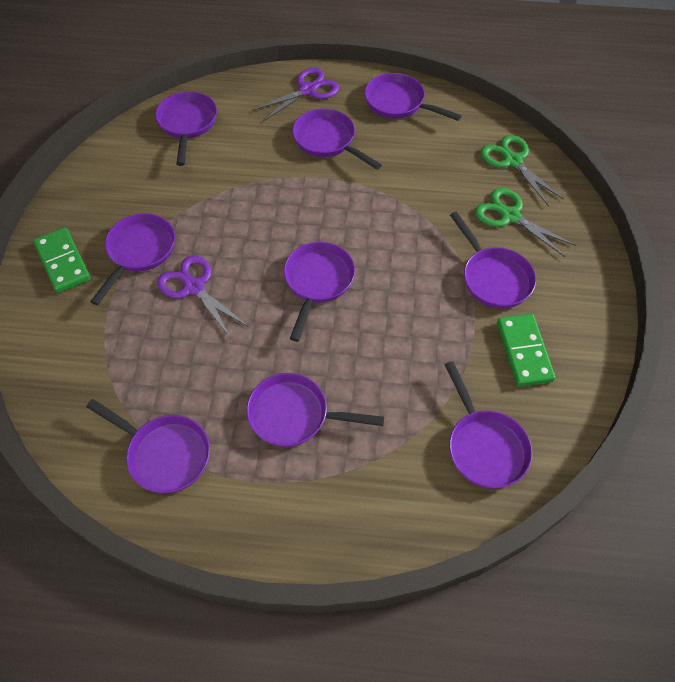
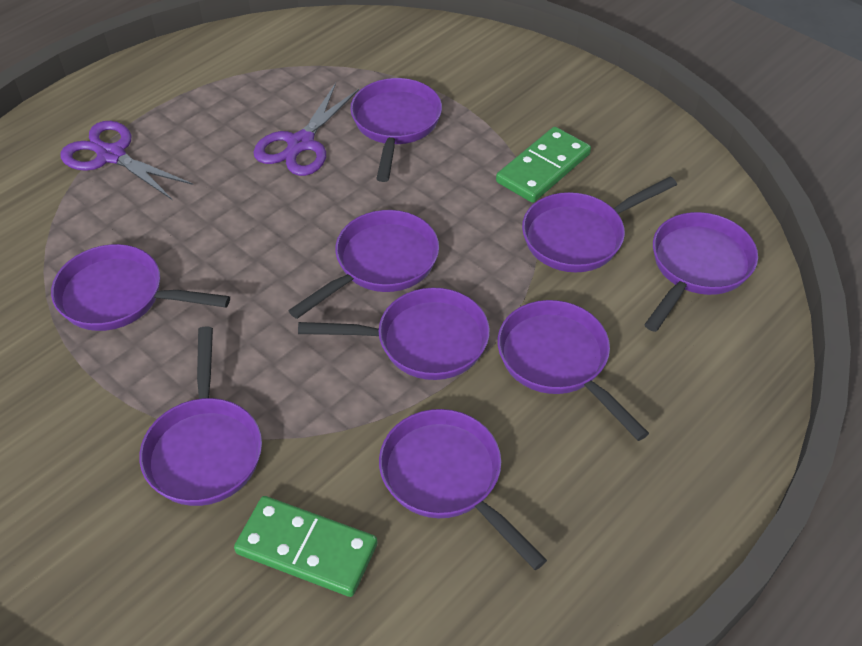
green scissors: 2 -> 0

